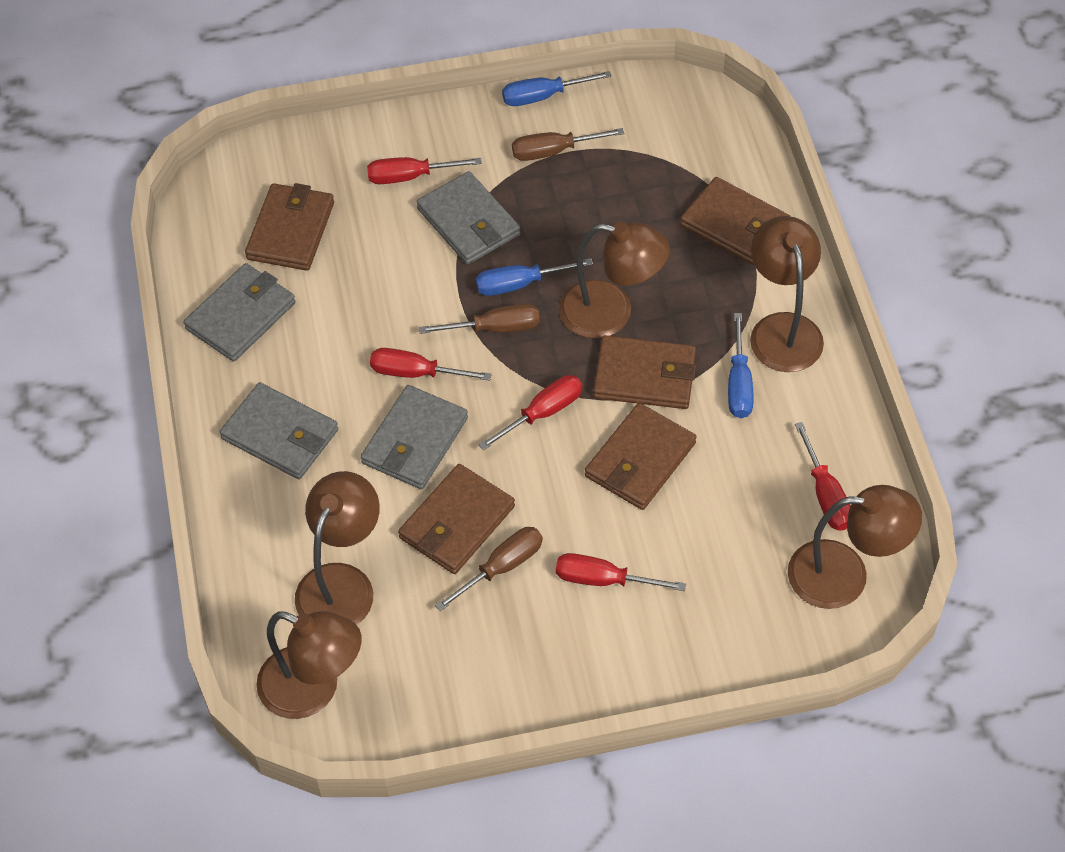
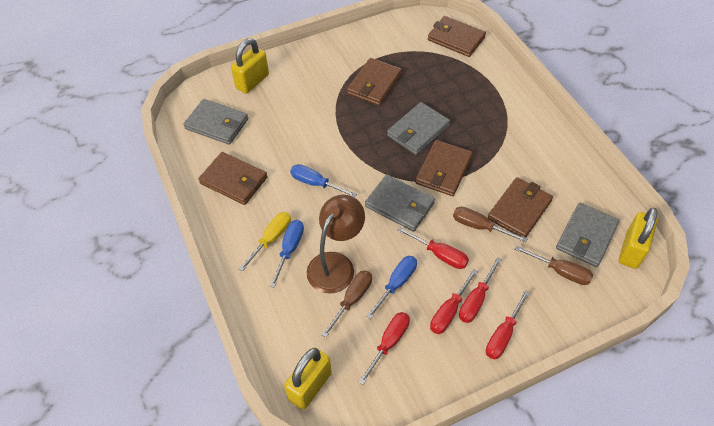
brown lamp: 5 -> 1
yellow padlock: 0 -> 3
yellow screwdriver: 0 -> 1

